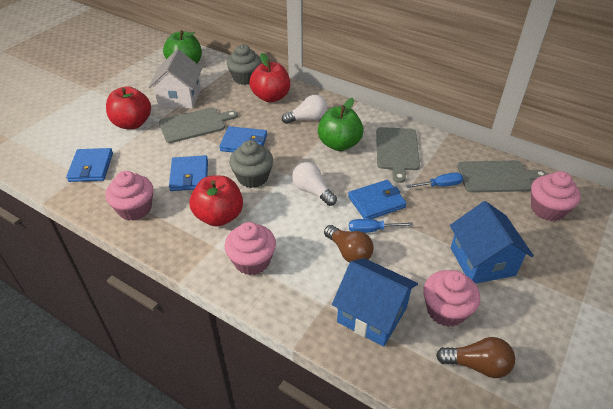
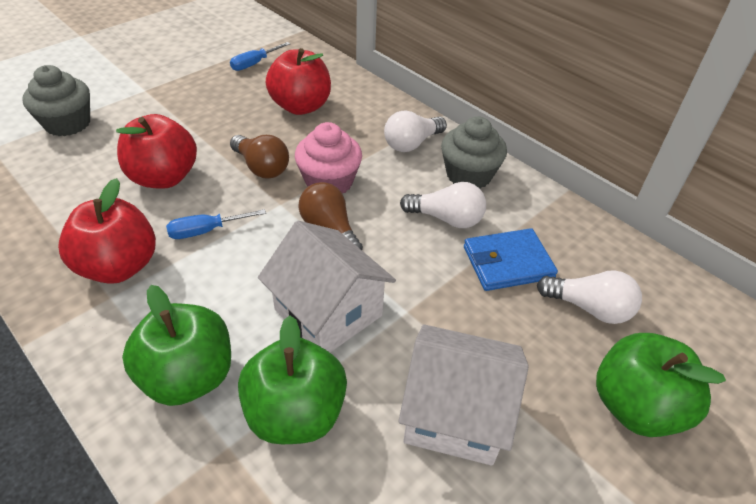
blue house: 2 -> 0
blue wallet: 4 -> 1
green apple: 2 -> 3
grey cutting board: 3 -> 0
pink cupcake: 4 -> 1
white house: 1 -> 2
white light bulb: 2 -> 3

